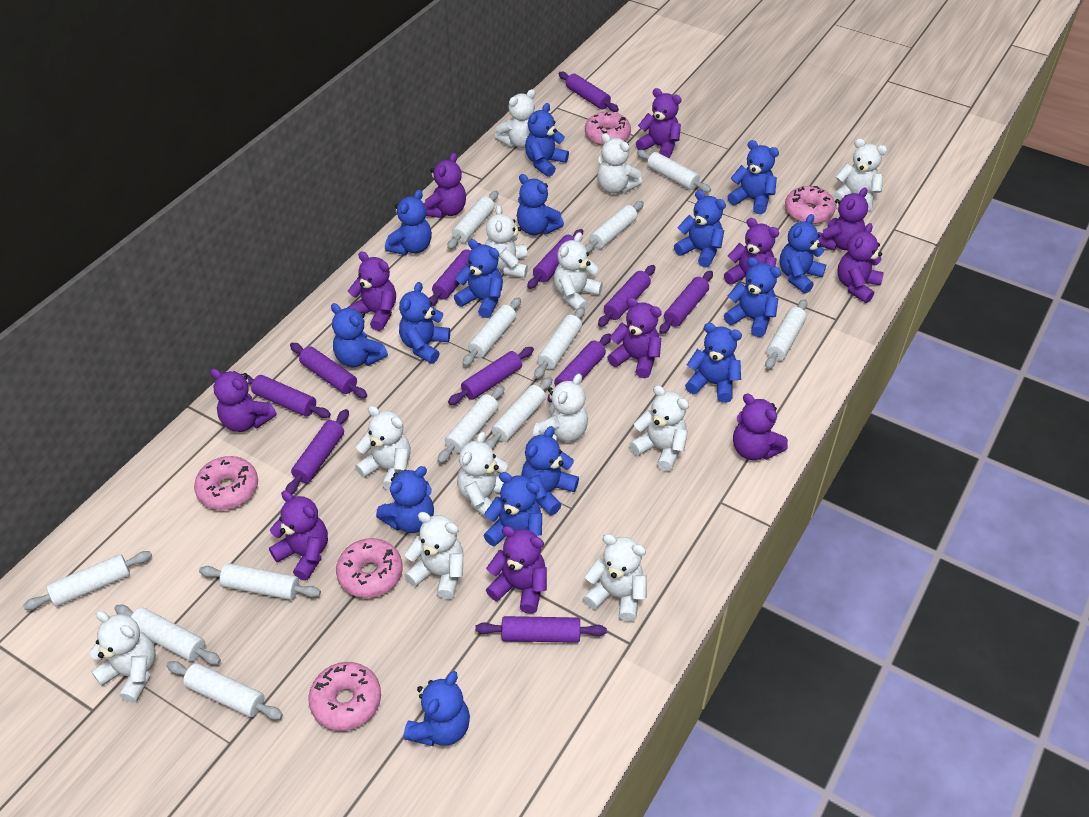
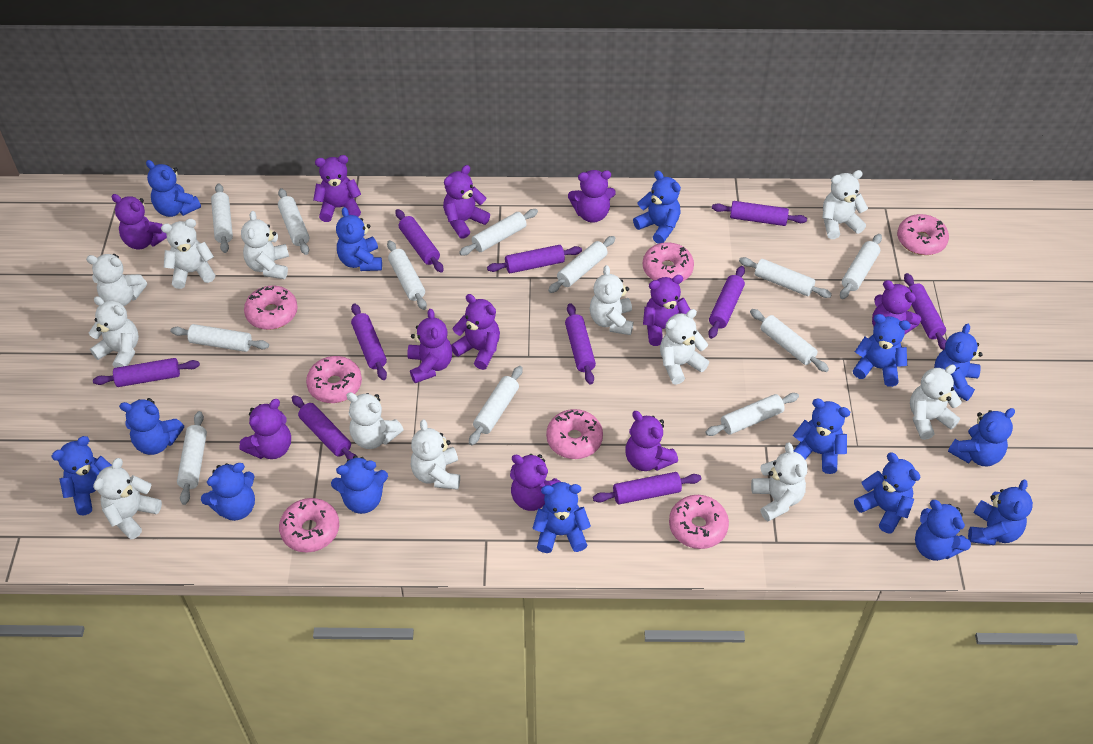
pink donut: 5 -> 7
purple rolling pin: 11 -> 10

